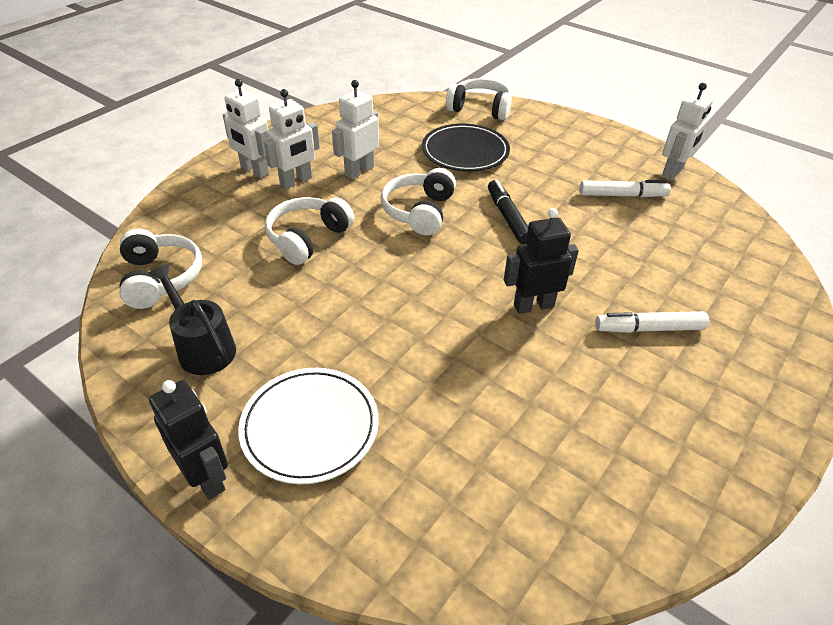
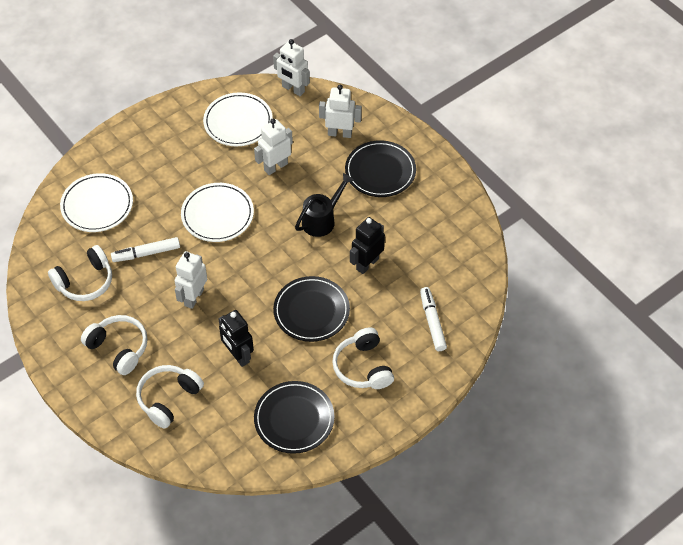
black marker: 1 -> 0
black plate: 1 -> 3
white plate: 1 -> 3

